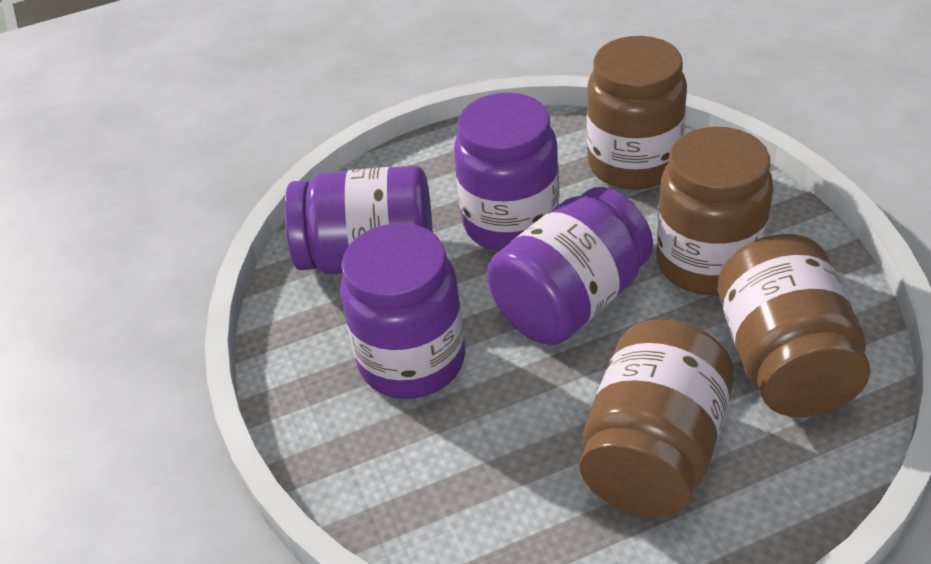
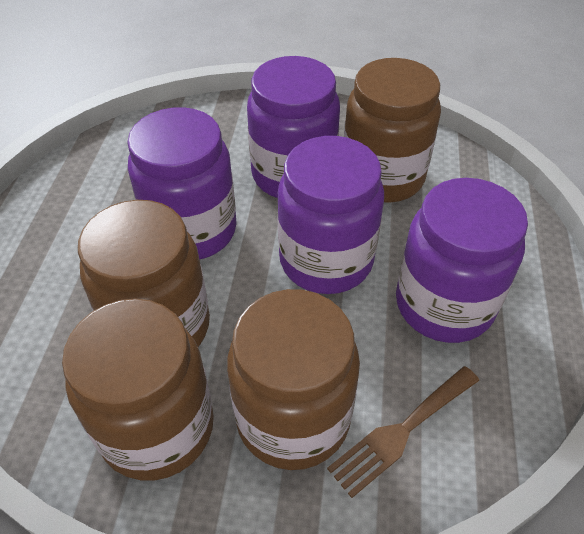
brown fork: 0 -> 1

